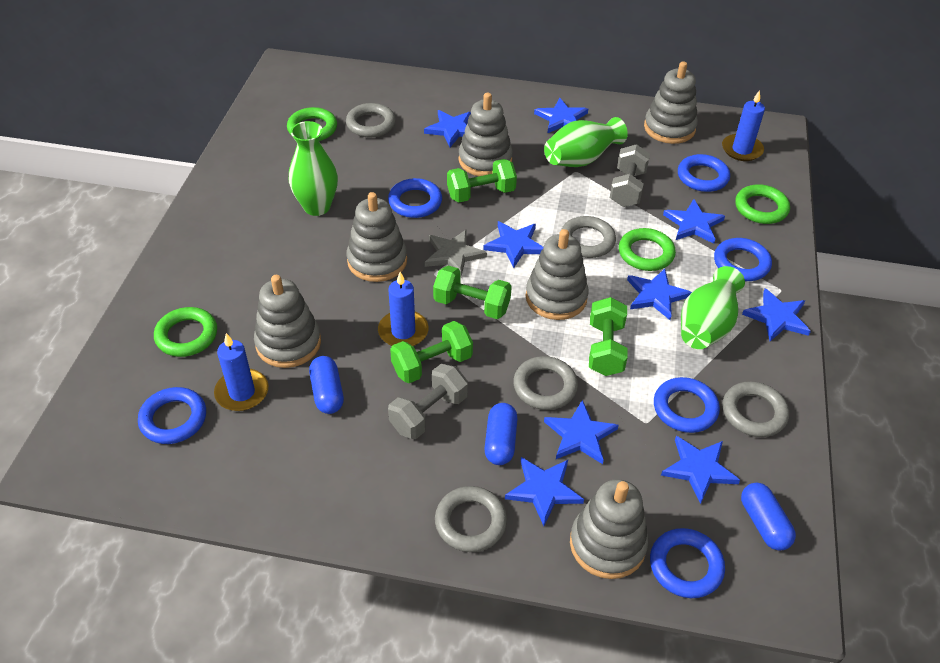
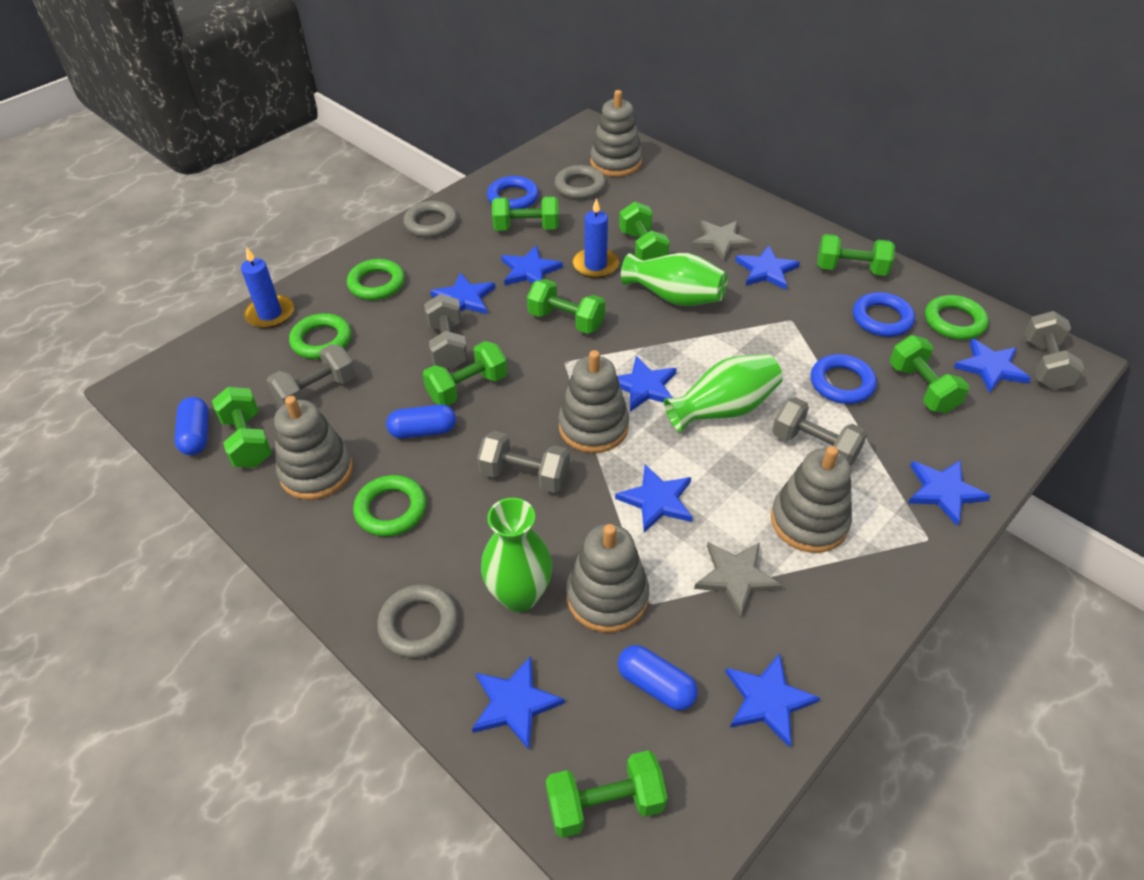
blue candle: 3 -> 2
blue ring: 6 -> 3
green dumbbell: 4 -> 8
grey dumbbell: 2 -> 5
grey ring: 5 -> 3
grey stacking toy: 6 -> 5
grey star: 1 -> 2

